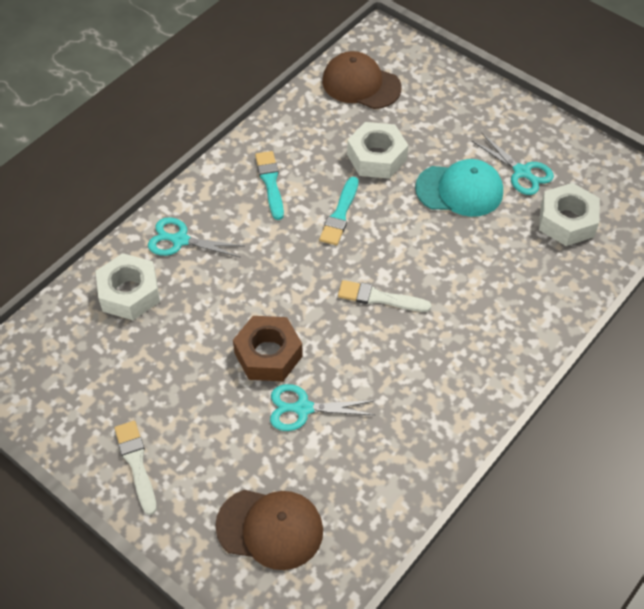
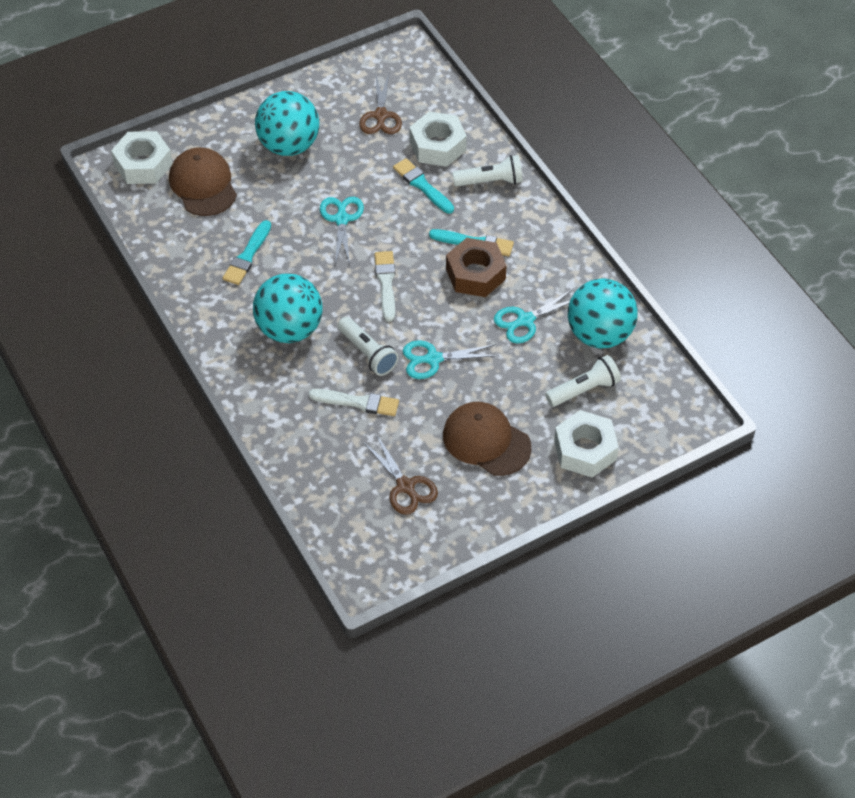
brown scissors: 0 -> 2
turquoise ball: 0 -> 3
turquoise brush: 2 -> 3
turquoise cap: 1 -> 0
white flashlight: 0 -> 3

